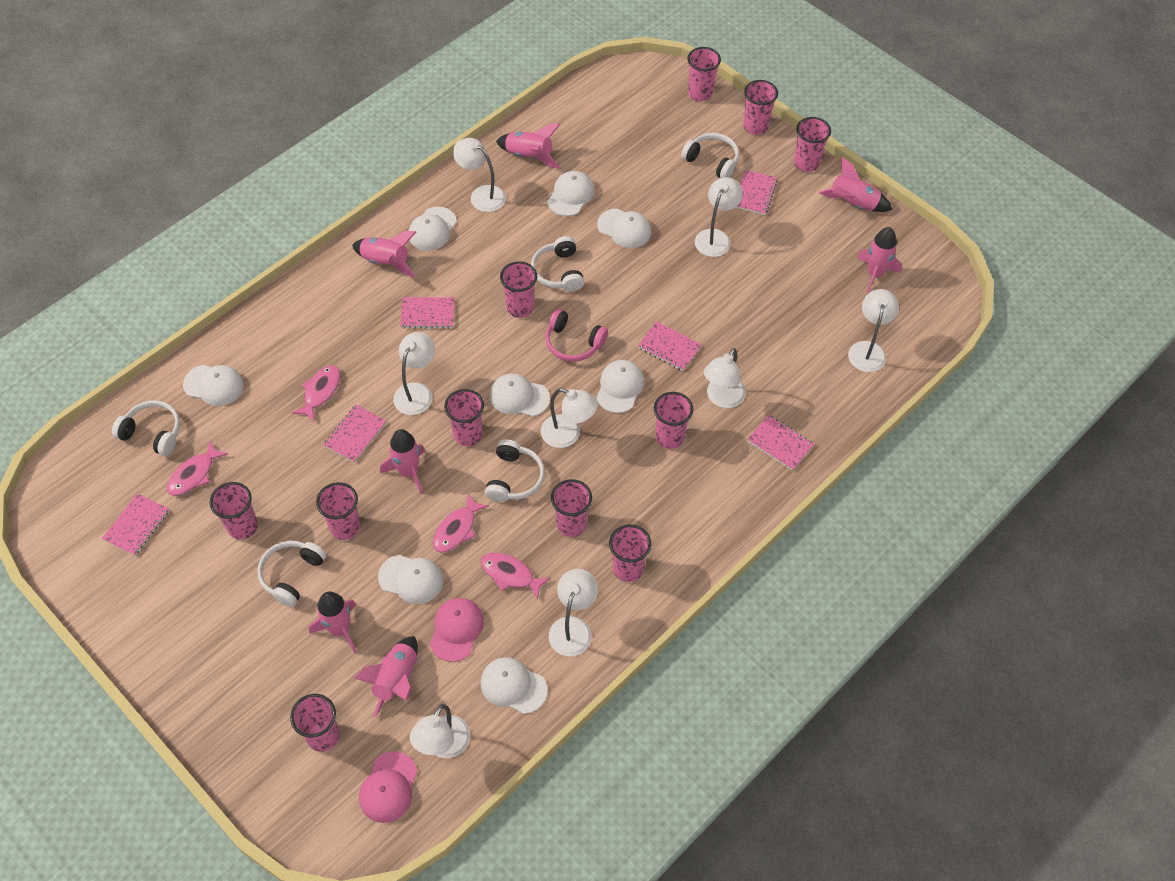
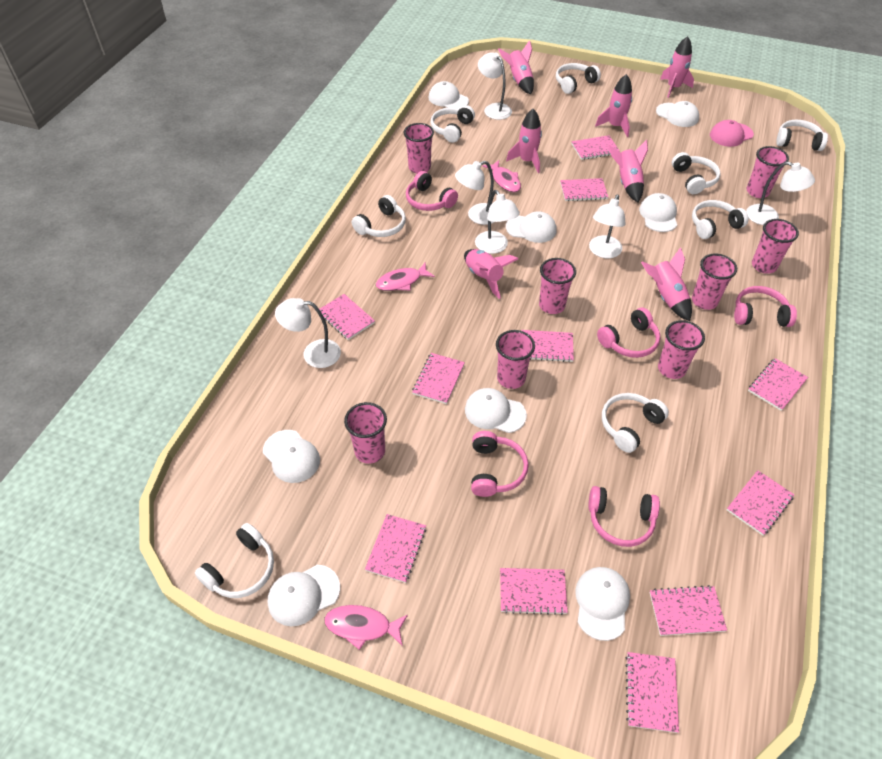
pink cap: 2 -> 1
pink cup: 11 -> 8
pink fish: 4 -> 3
pink headphones: 1 -> 5
pink notebook: 6 -> 11
white headphones: 5 -> 8
white lamp: 8 -> 6

